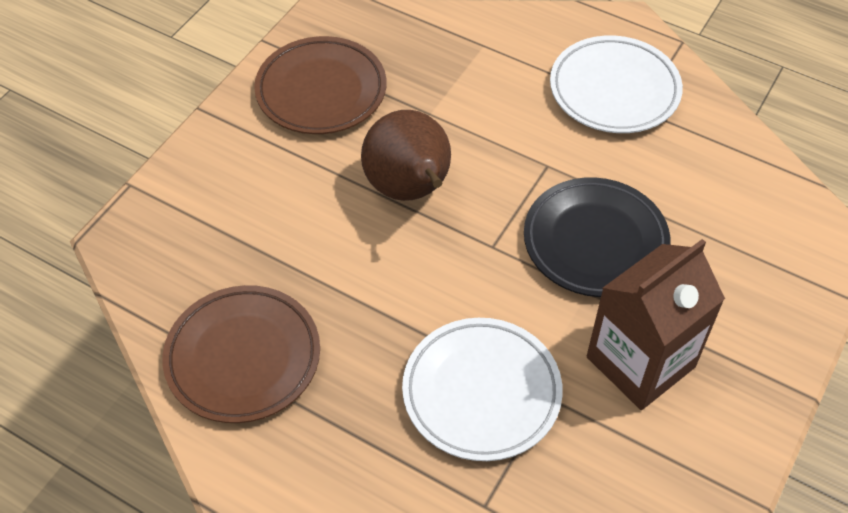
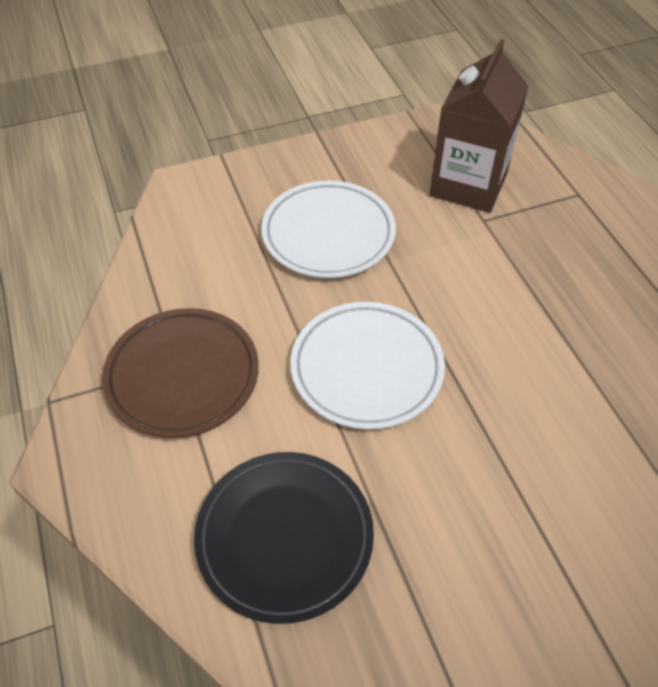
brown pear: 1 -> 0
brown plate: 2 -> 1

